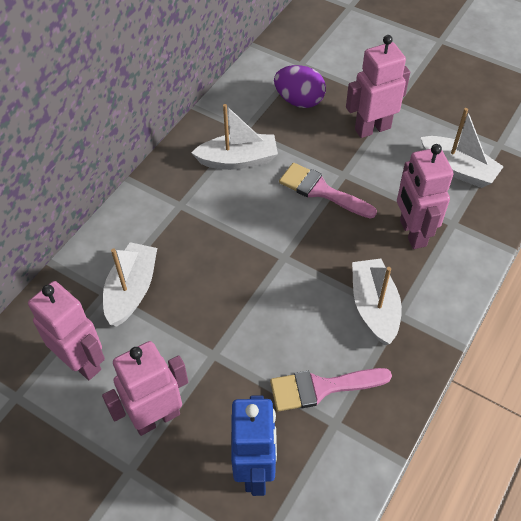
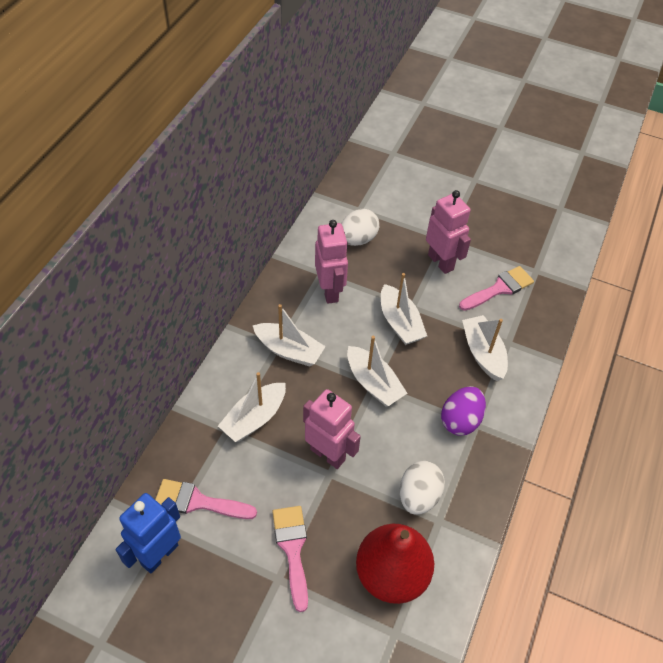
pink brush: 2 -> 3
pink robot: 4 -> 3
red pear: 0 -> 1
white boat: 4 -> 5
white egg: 0 -> 2

